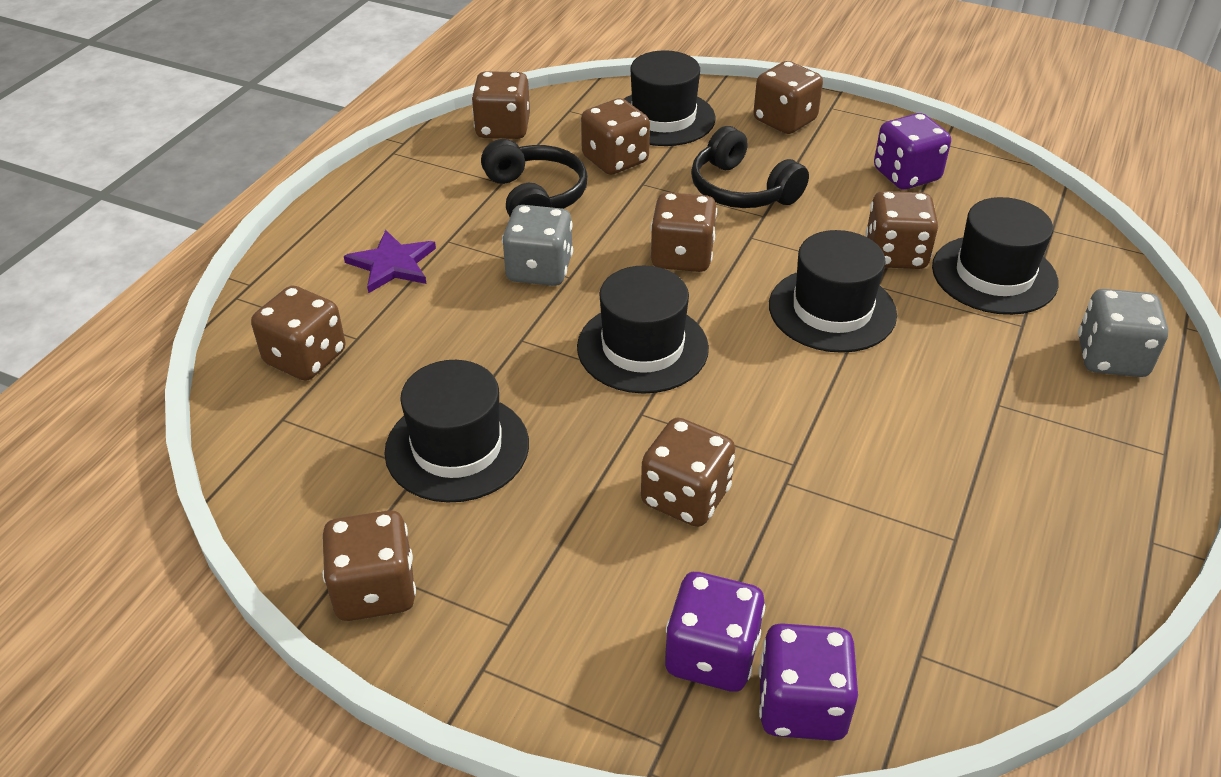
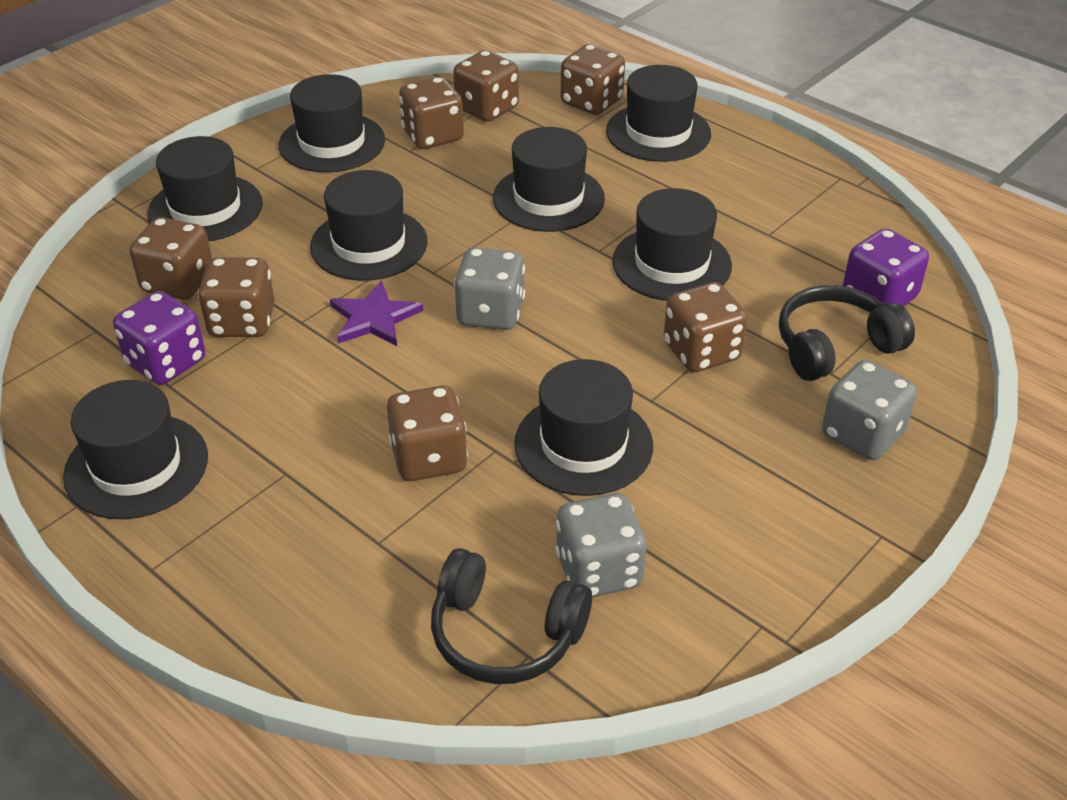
black hat: 5 -> 8
brown dice: 8 -> 7
grey dice: 2 -> 3
purple dice: 3 -> 2

